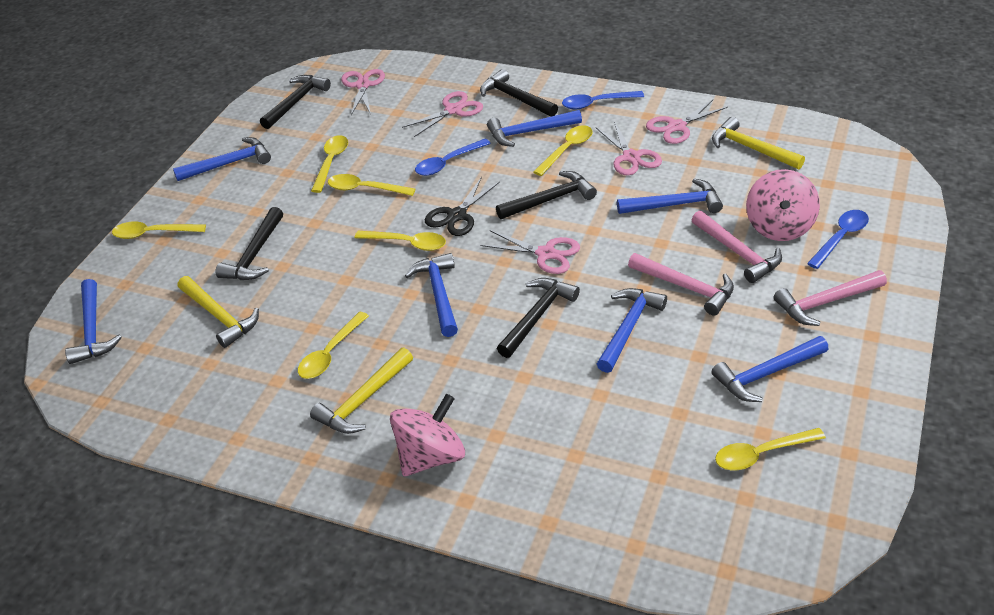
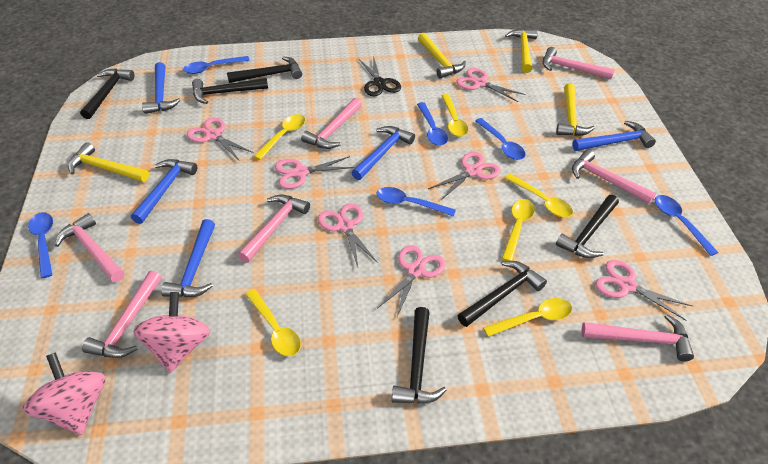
black hammer: 5 -> 6
blue hammer: 7 -> 5
blue spoon: 3 -> 6
pink hammer: 3 -> 7
pink scissors: 5 -> 7
yellow hammer: 3 -> 4
yellow spoon: 7 -> 6

